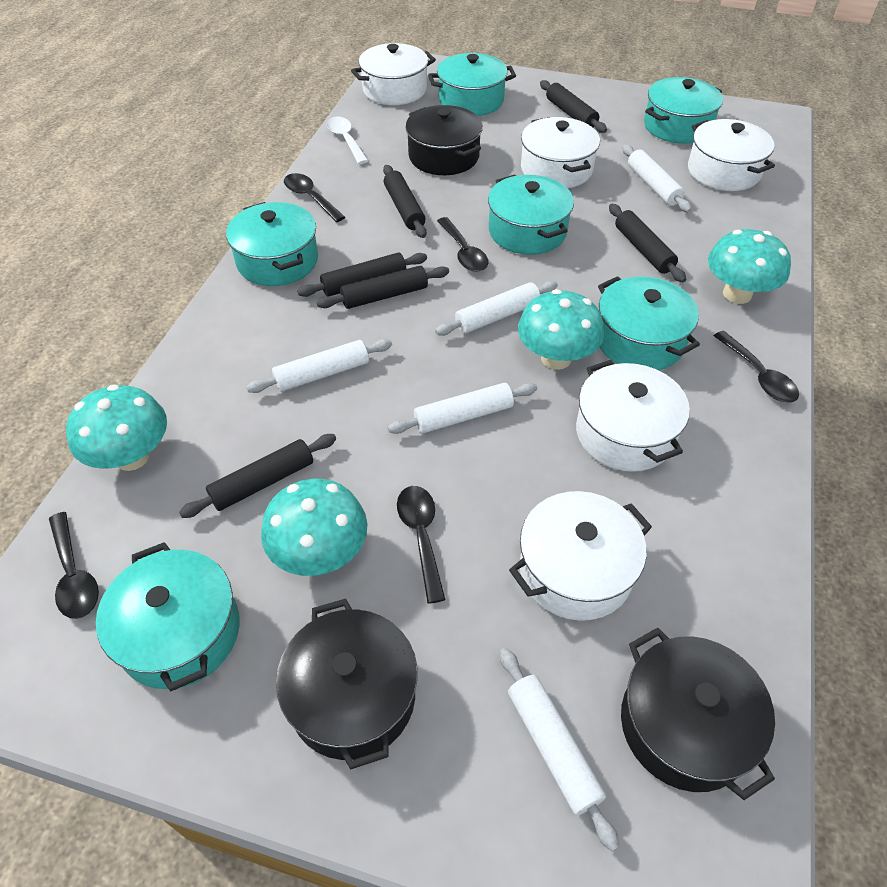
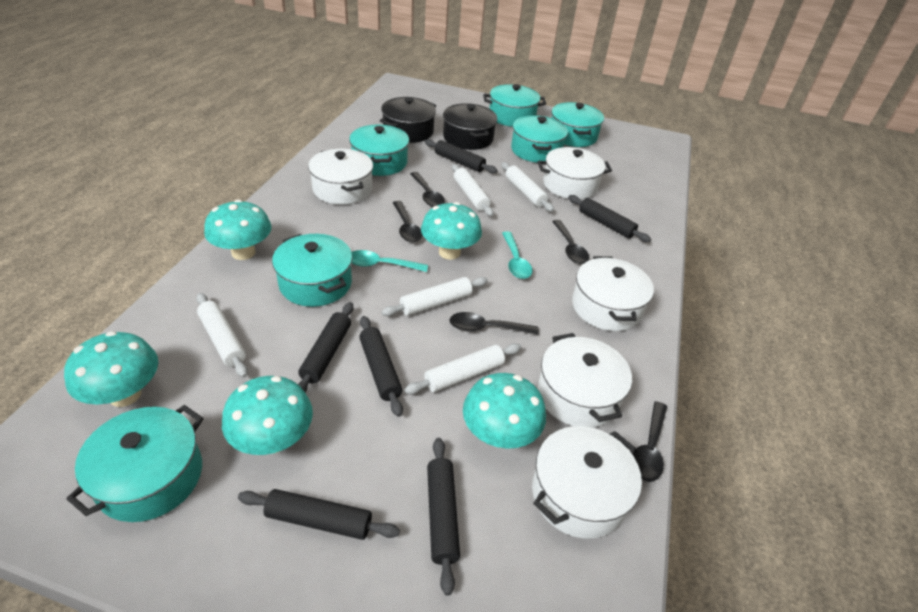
black pot: 3 -> 2
turquoise mushroom: 4 -> 5
turquoise spoon: 0 -> 2
white spoon: 1 -> 0

